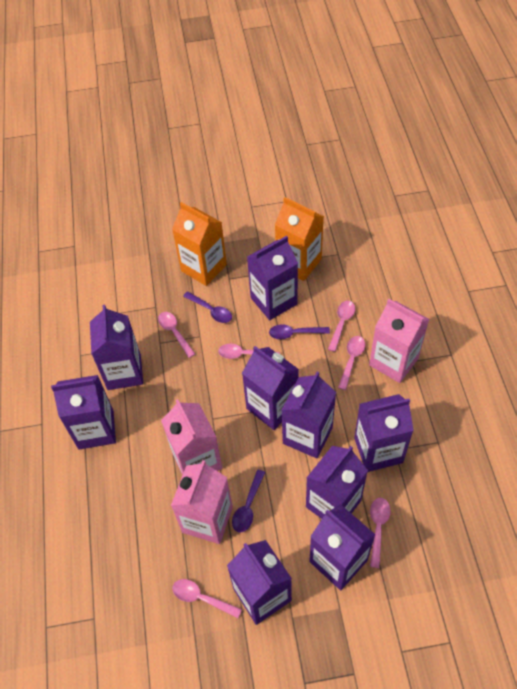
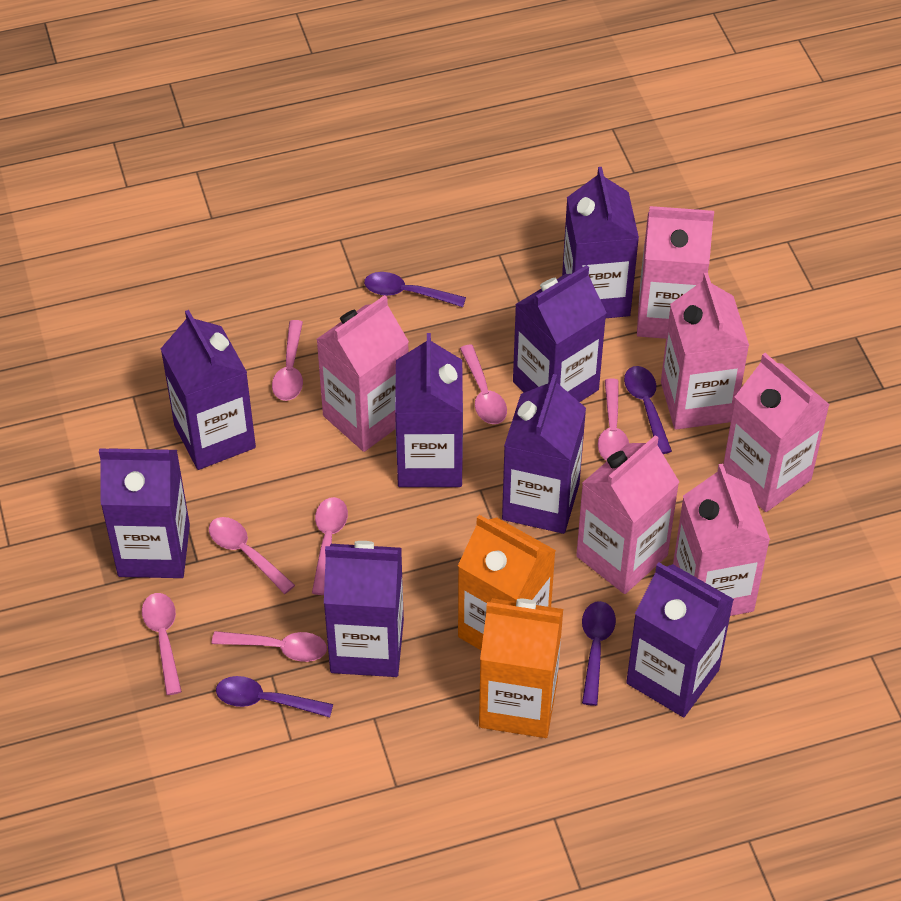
pink carton: 3 -> 6
pink spoon: 6 -> 7
purple carton: 9 -> 8
purple spoon: 3 -> 4

